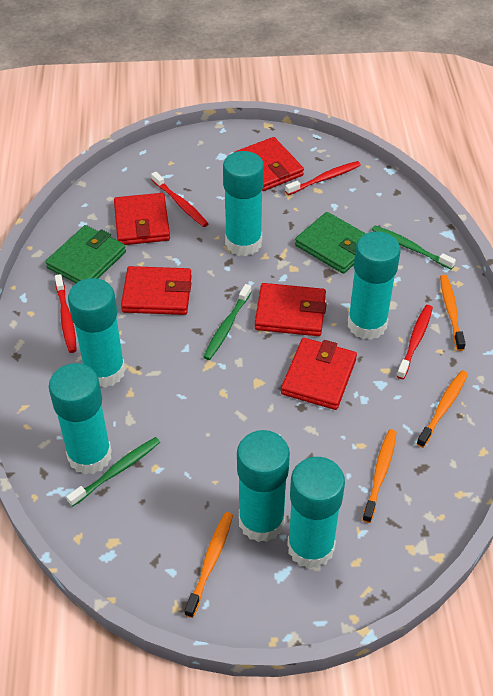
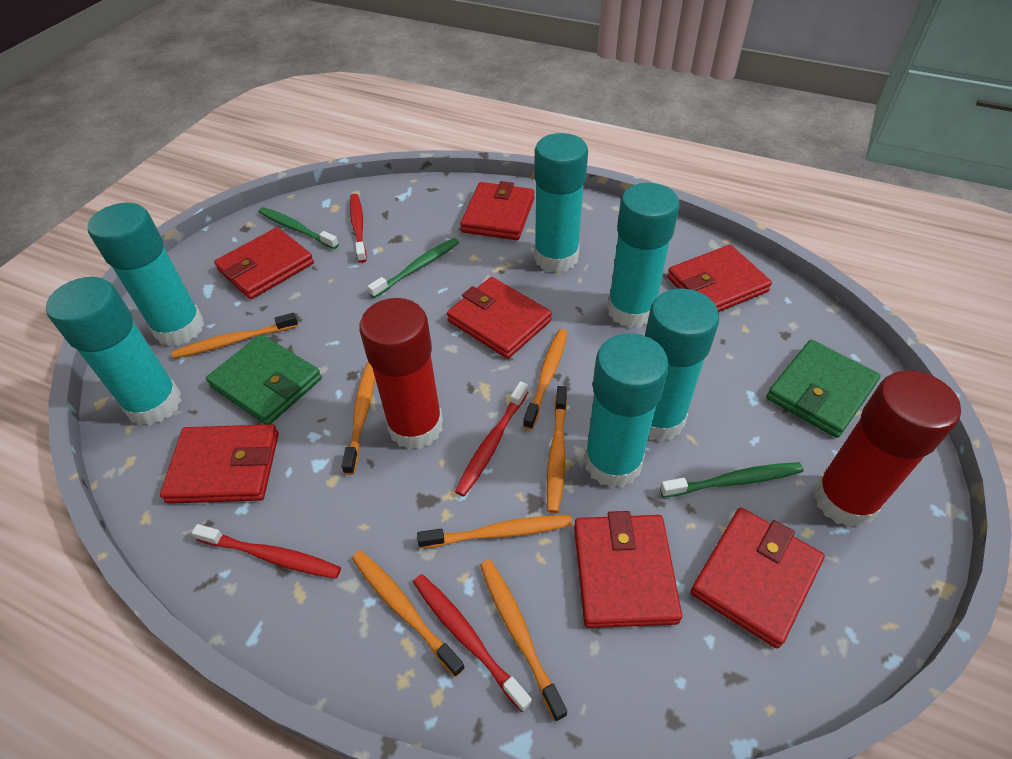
orange toothbrush: 4 -> 7
red glue stick: 0 -> 2
red wallet: 5 -> 7

